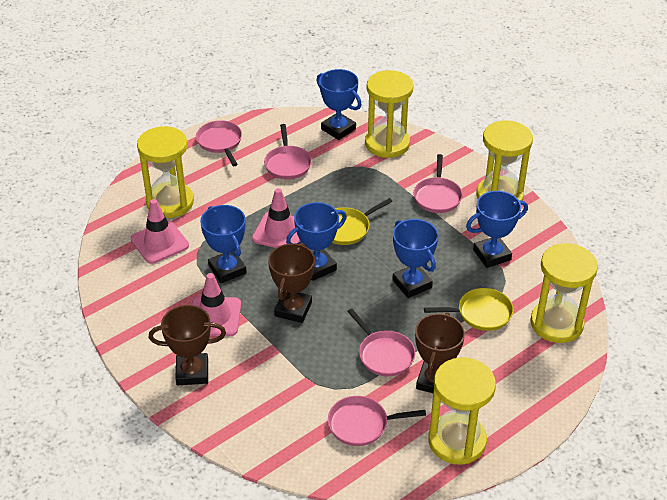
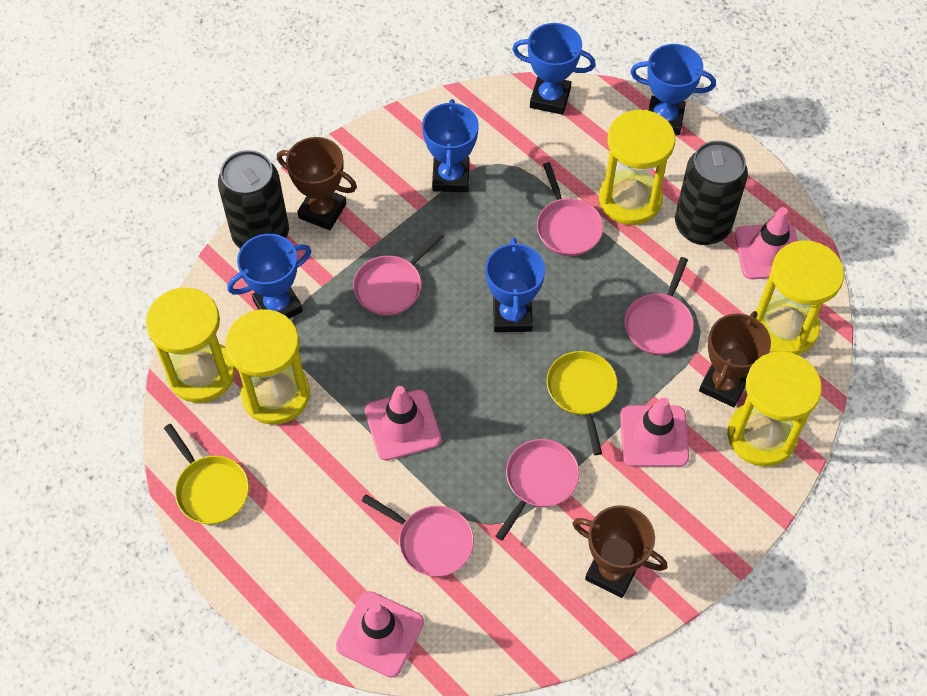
black can: 0 -> 2
pink traffic cone: 3 -> 4

